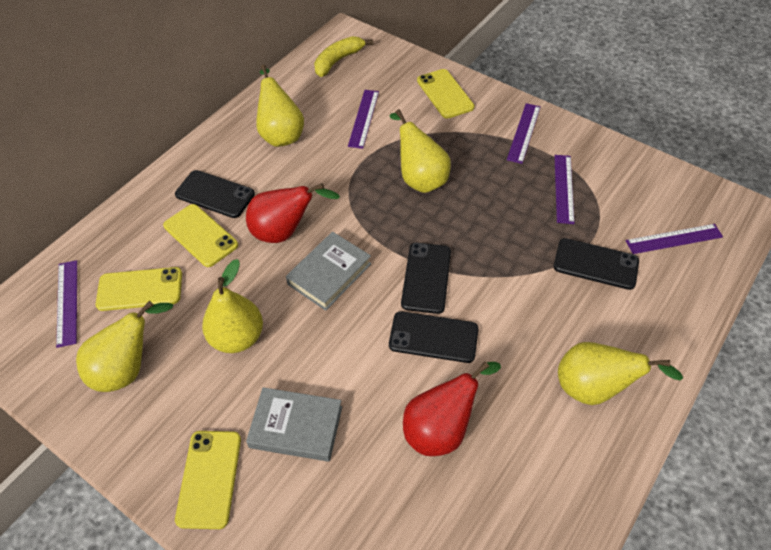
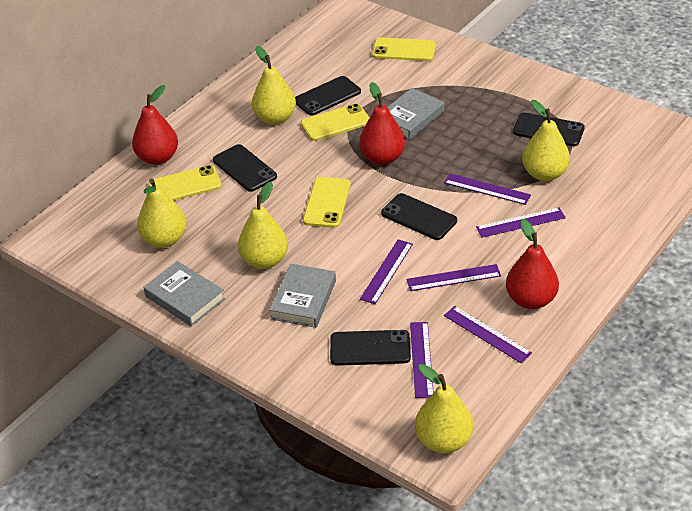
black phone: 4 -> 5
grey book: 2 -> 3
purple ruler: 5 -> 6
red pear: 2 -> 3
yellow banana: 1 -> 0

